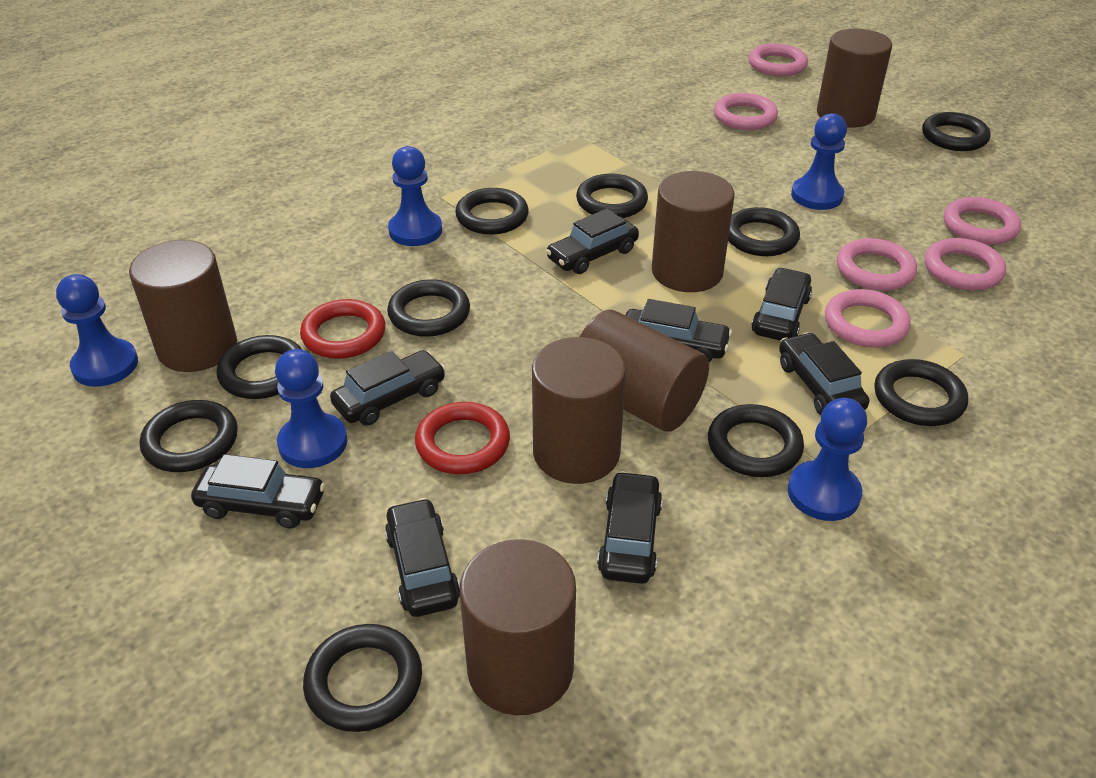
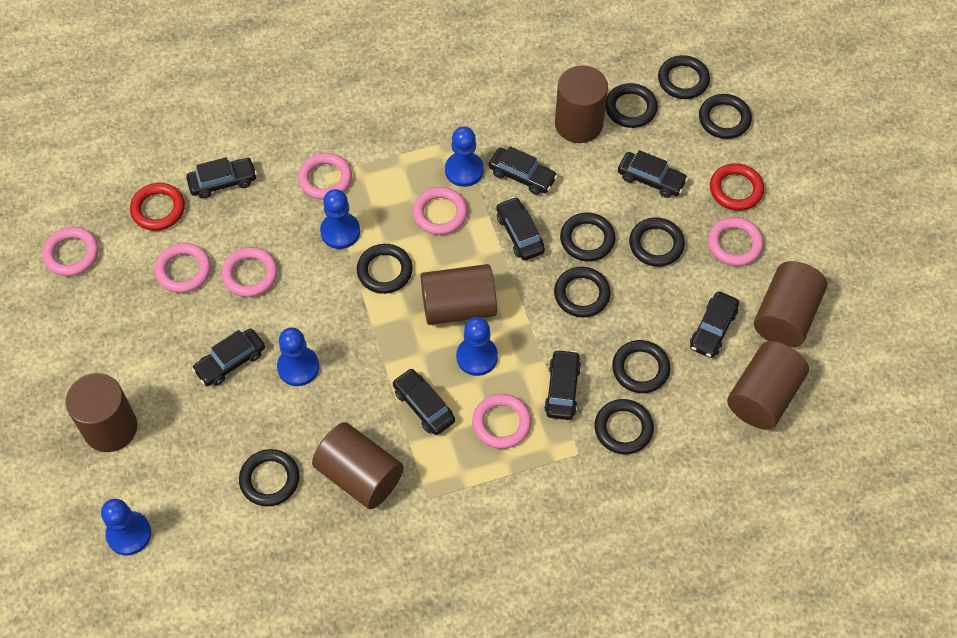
pink ring: 6 -> 7

